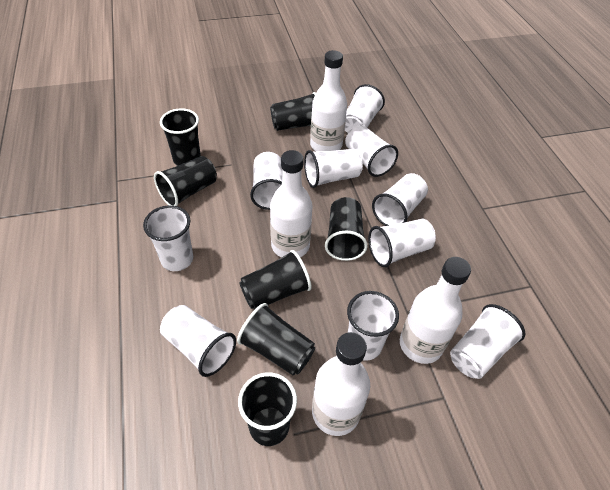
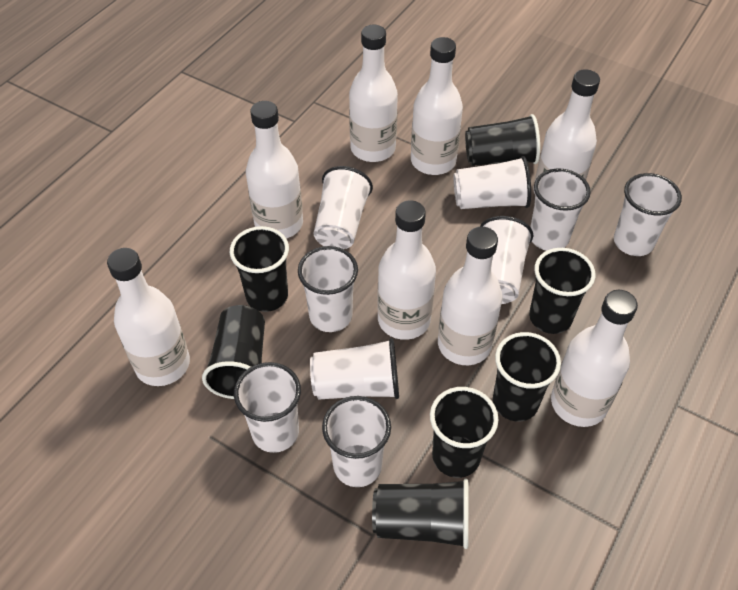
white bottle: 4 -> 8
white cup: 10 -> 9

